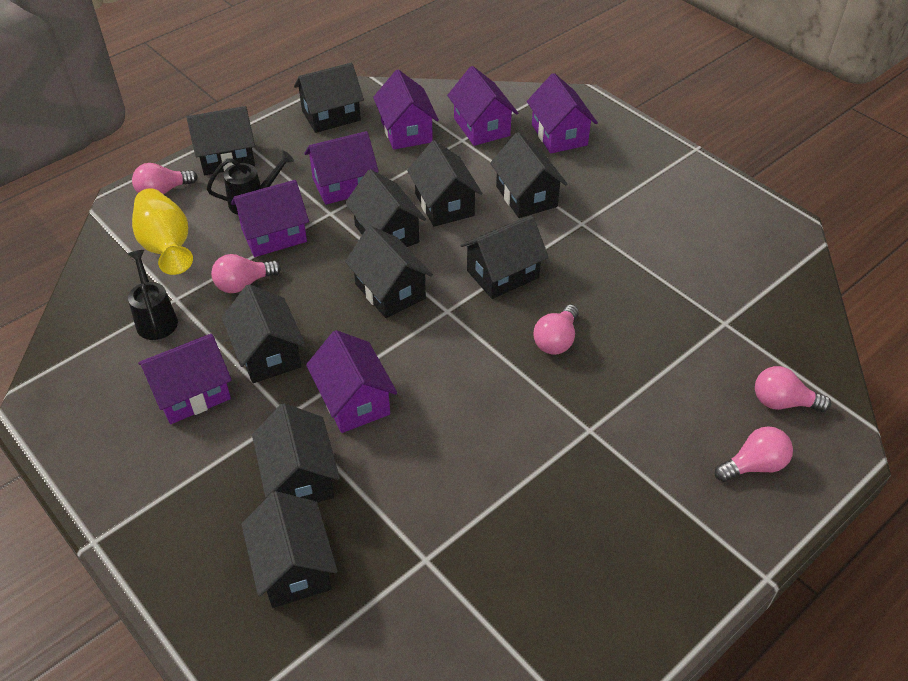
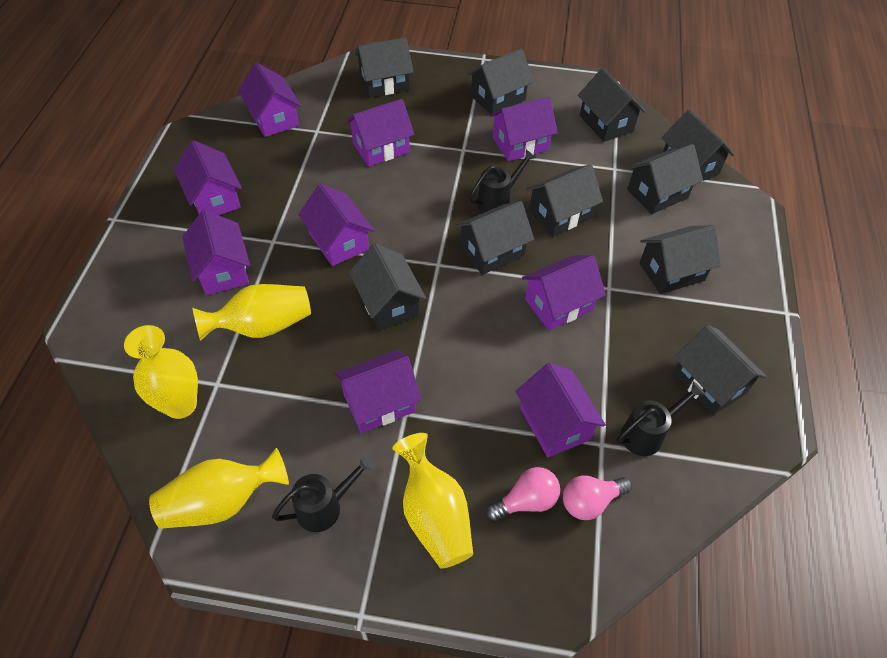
black watering can: 2 -> 3
pink light bulb: 5 -> 2
purple house: 7 -> 9
yellow vase: 1 -> 4

